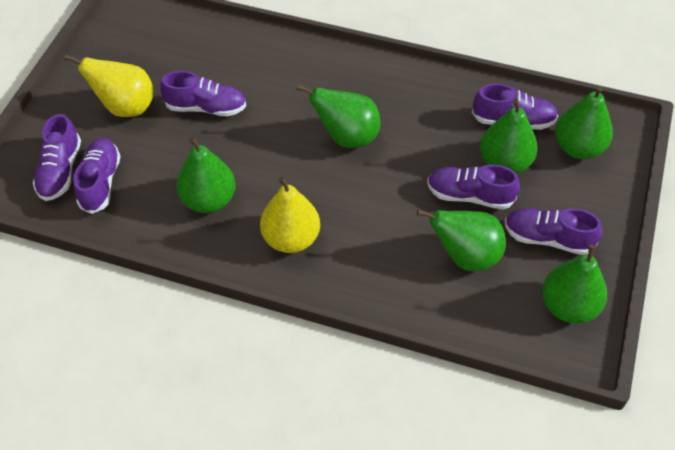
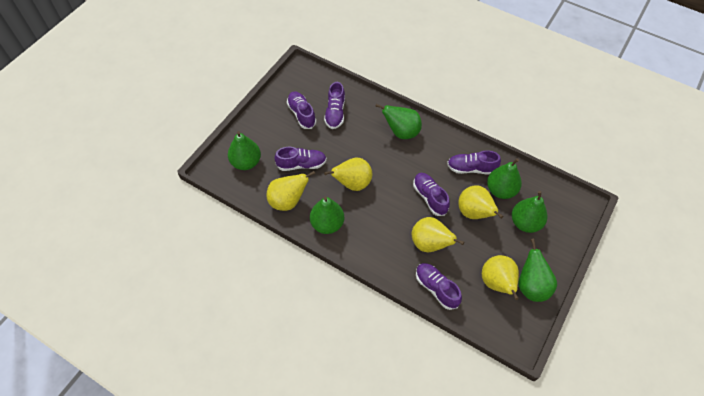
yellow pear: 2 -> 5

